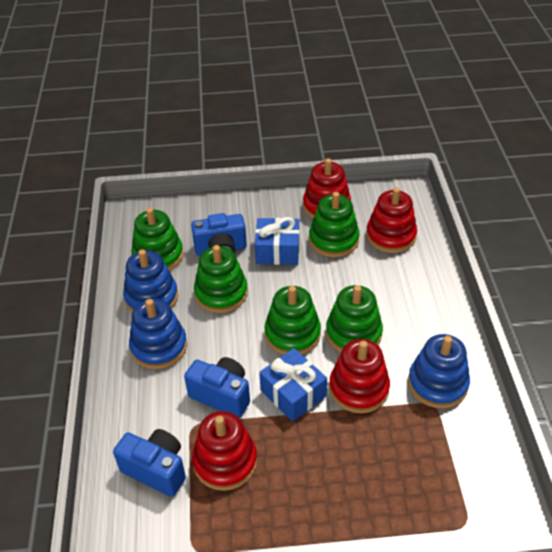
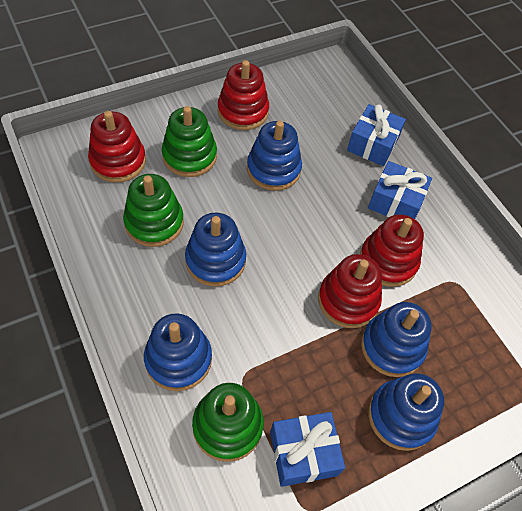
blue camera: 3 -> 0
blue gift: 2 -> 3
blue stacking toy: 3 -> 5
green stacking toy: 5 -> 3

